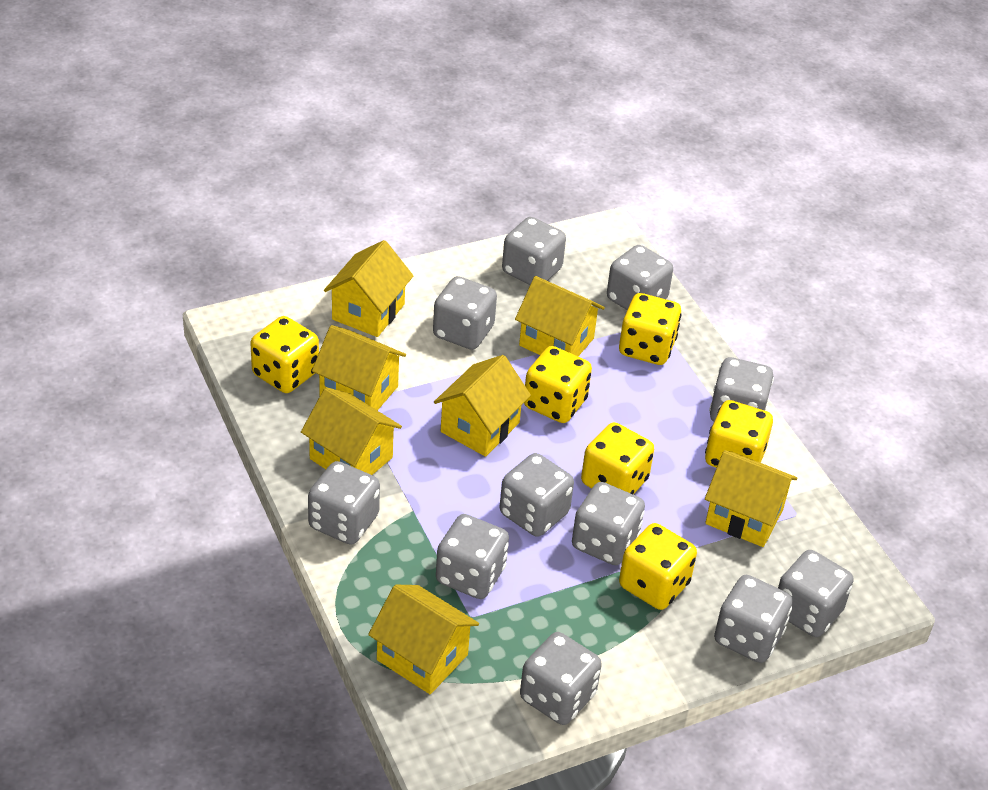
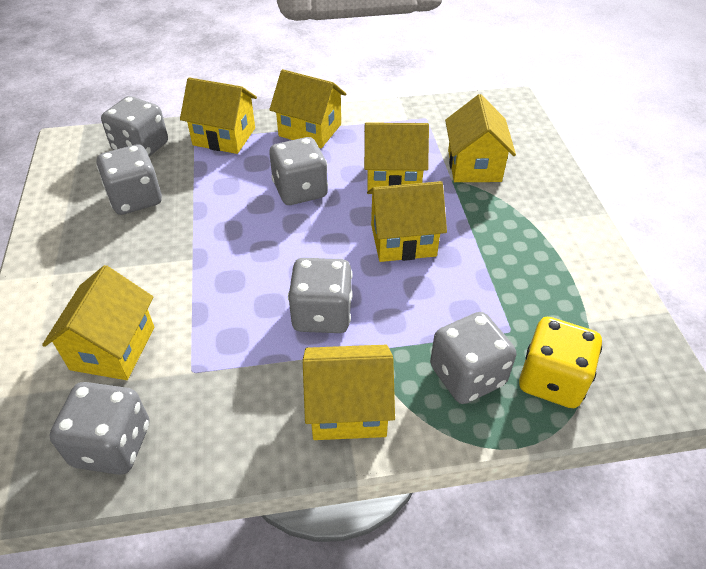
grey dice: 11 -> 6
yellow dice: 6 -> 1

